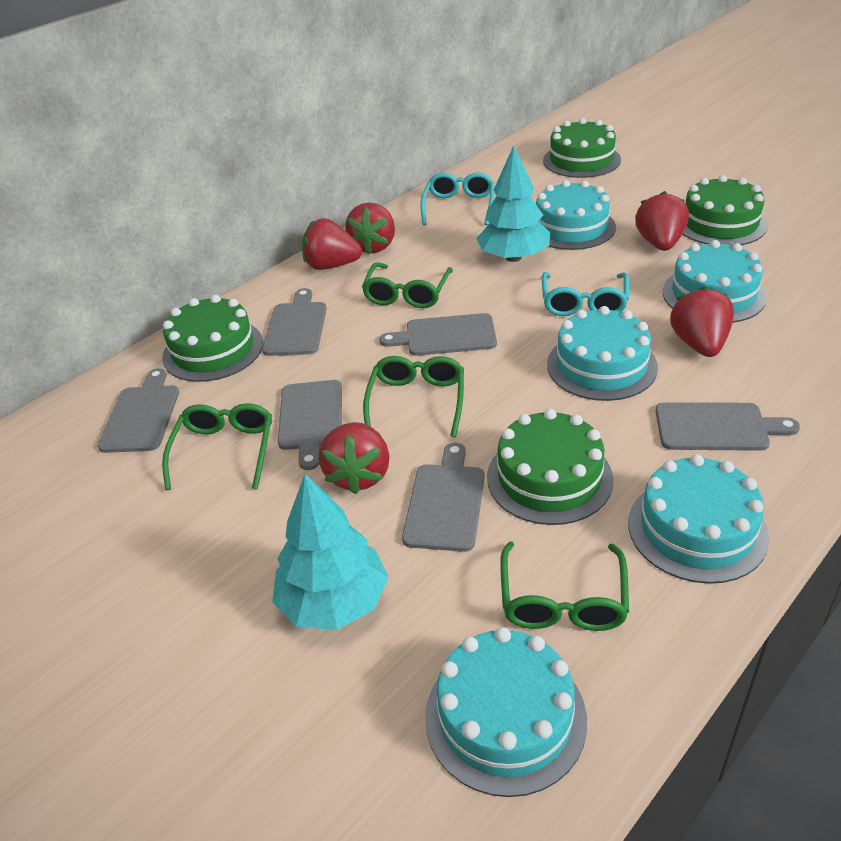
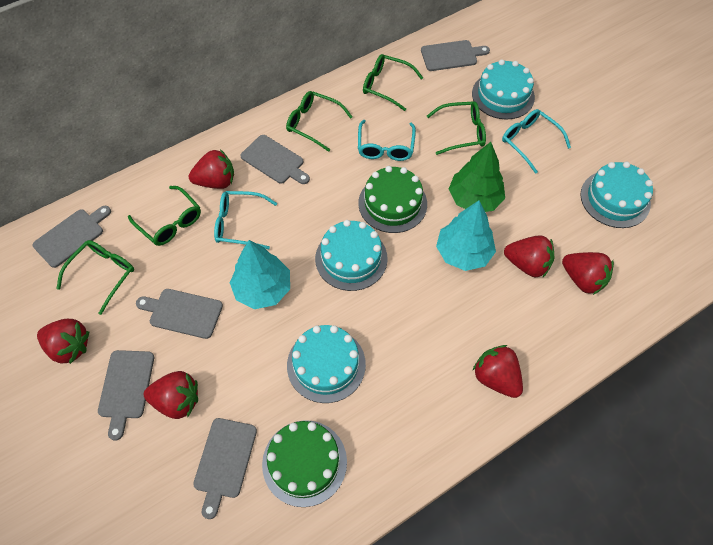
green cake: 4 -> 2
green glasses: 4 -> 5
green tree: 0 -> 1
red strawberry: 5 -> 6
turquoise cake: 5 -> 4
turquoise glasses: 2 -> 3

